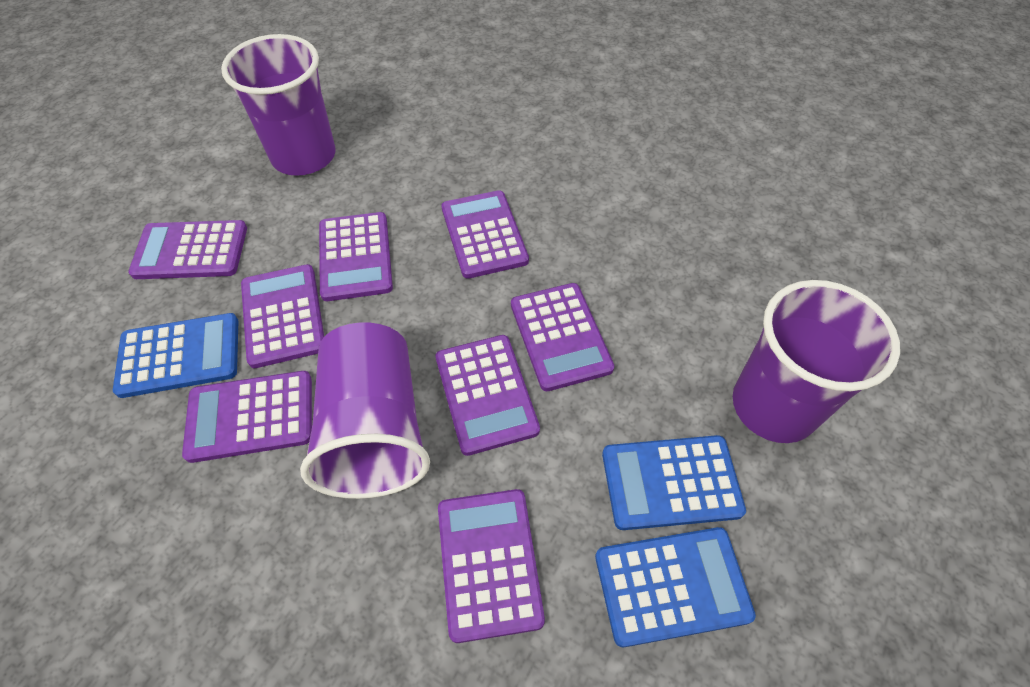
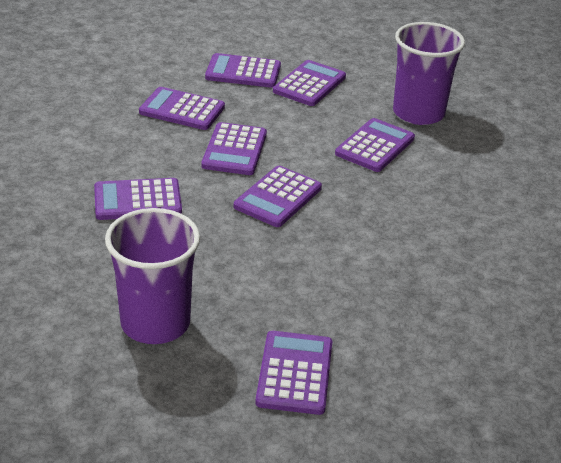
blue calculator: 3 -> 0
purple cup: 3 -> 2

